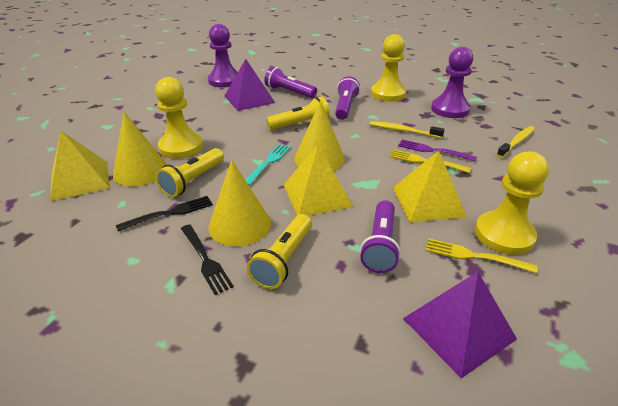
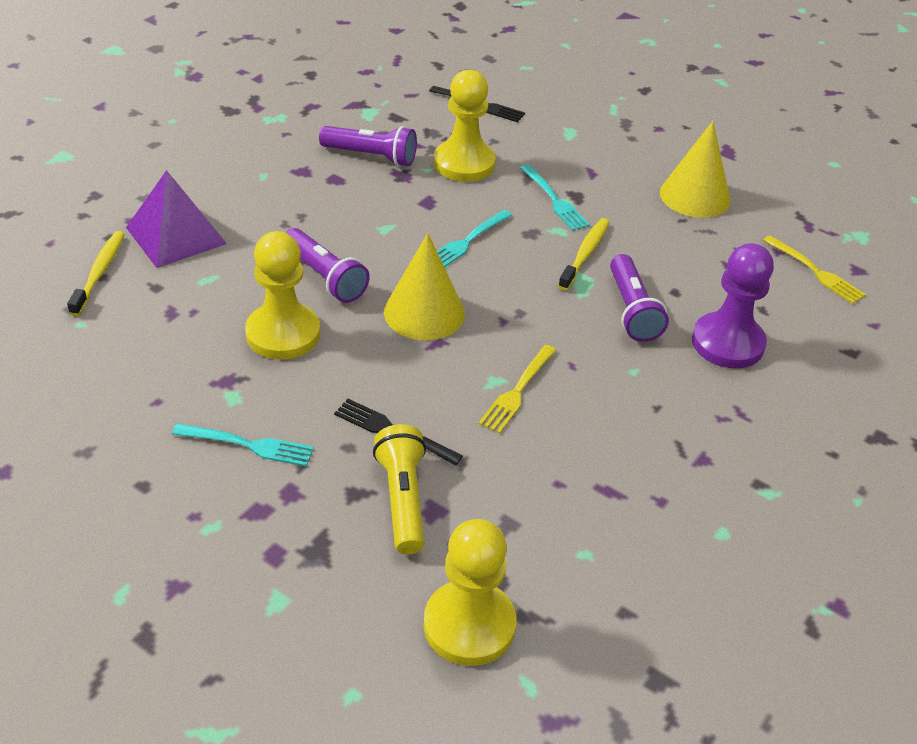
purple fork: 1 -> 0
purple pawn: 2 -> 1
purple pyramid: 2 -> 1
turquoise fork: 1 -> 3
yellow cone: 3 -> 2
yellow flashlight: 3 -> 1
yellow pyramid: 3 -> 0

